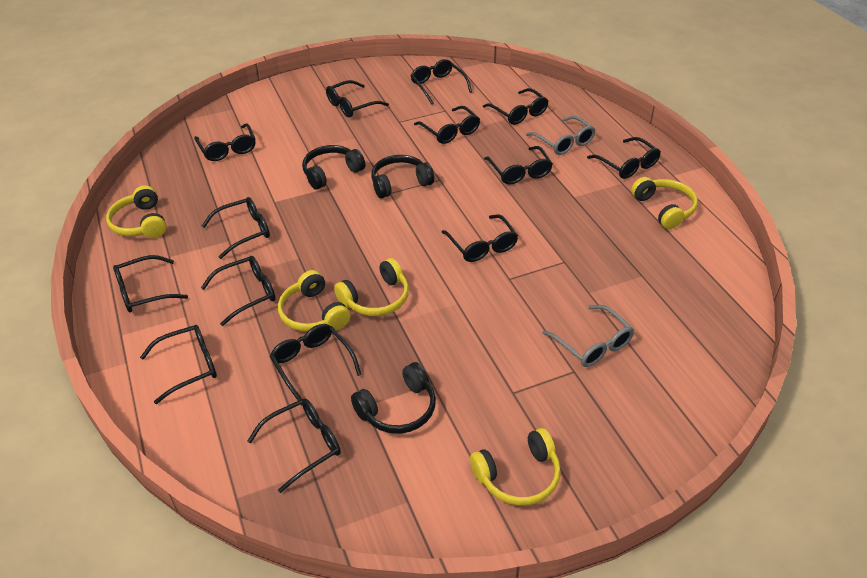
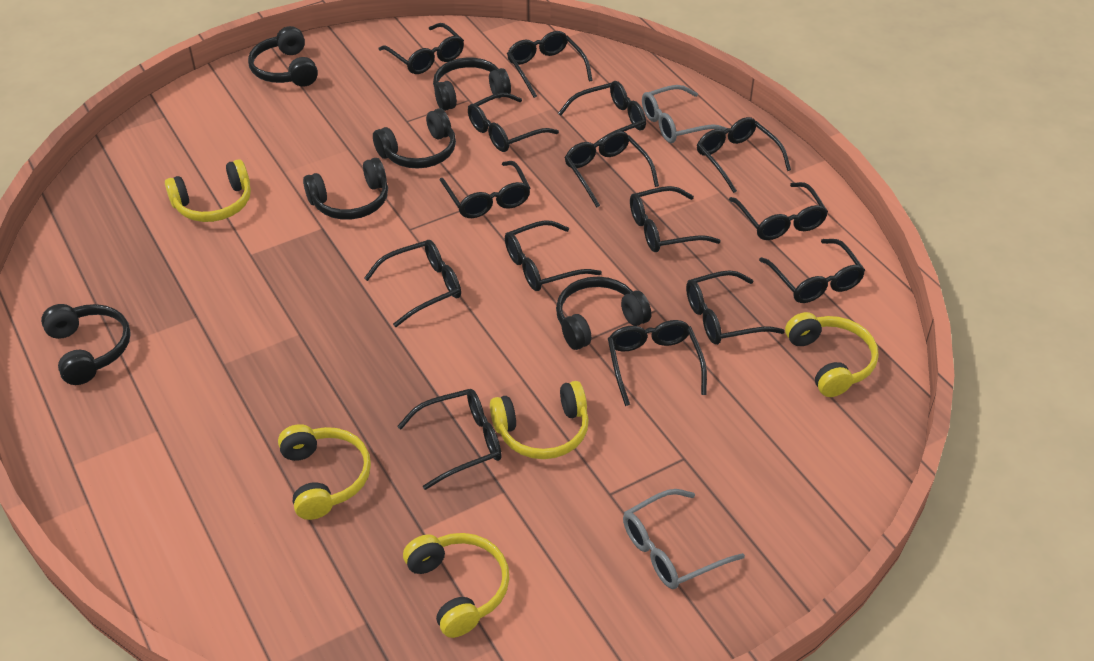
black glasses: 14 -> 15
black headphones: 3 -> 6

